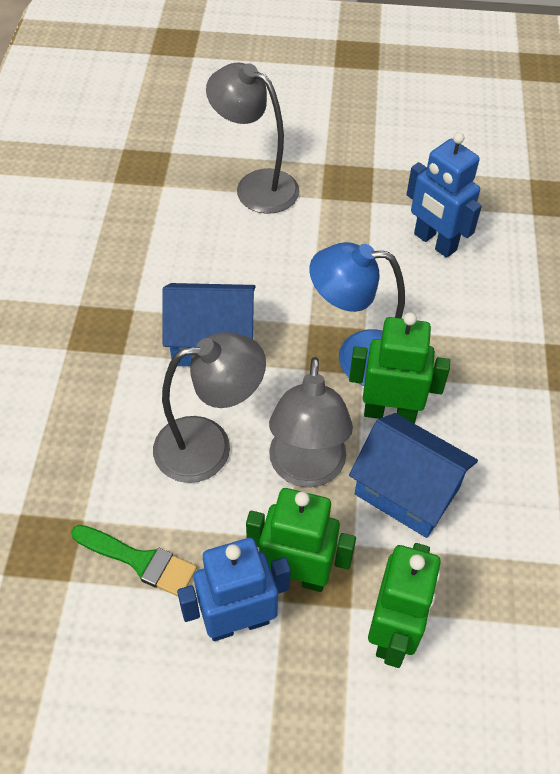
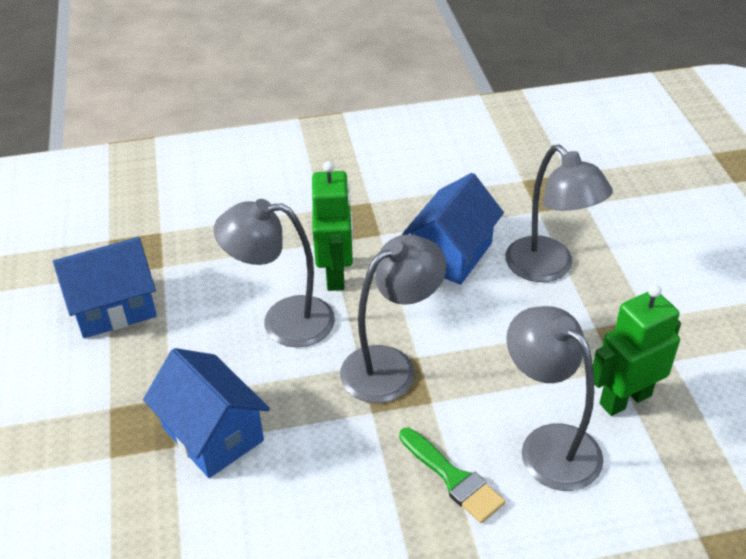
blue house: 2 -> 3
blue lamp: 1 -> 0
blue robot: 2 -> 0
green robot: 3 -> 2
grey lamp: 3 -> 4

